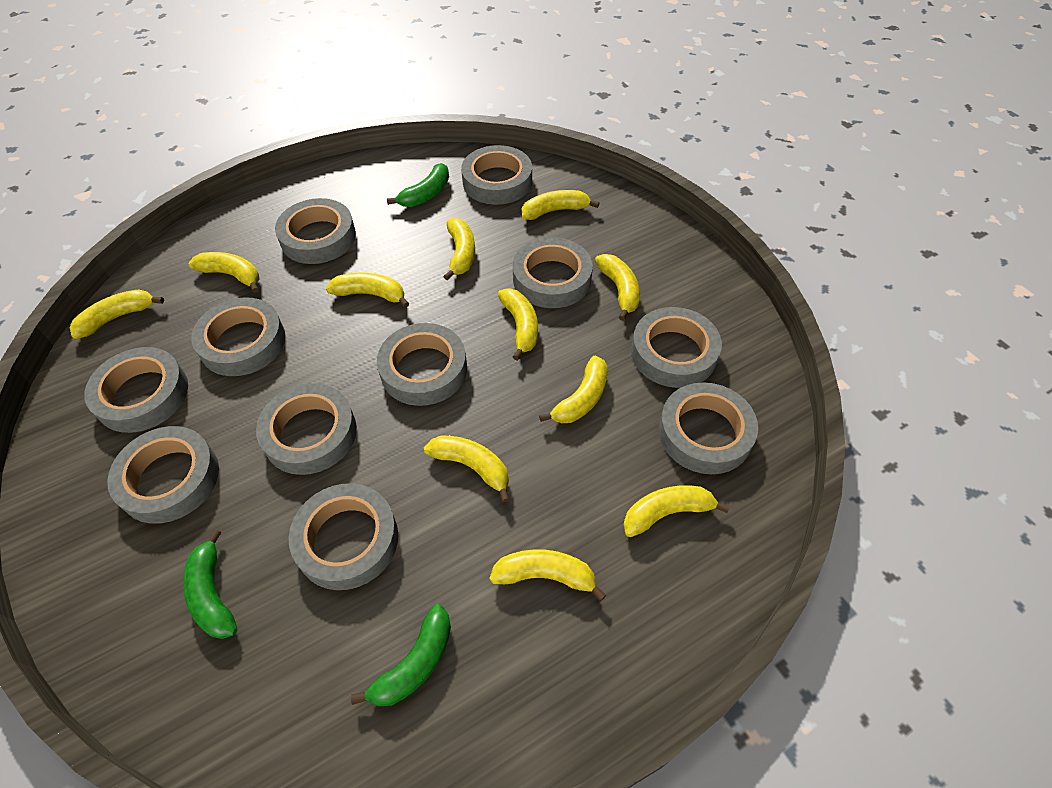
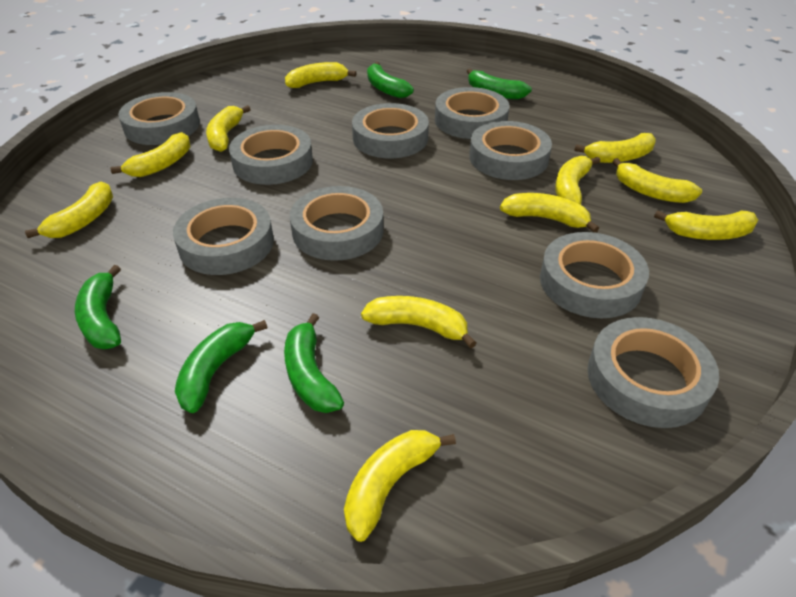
green banana: 3 -> 5
grey tape: 11 -> 9

